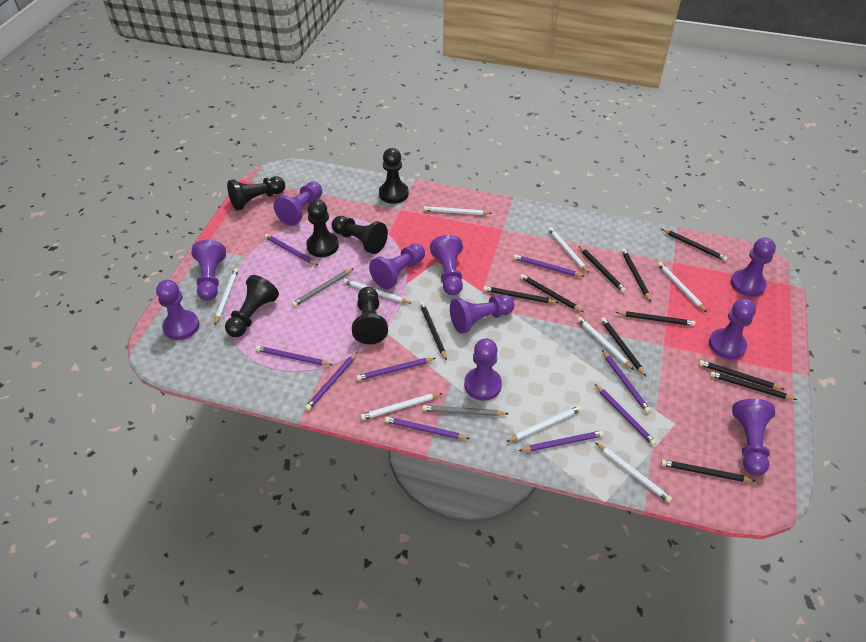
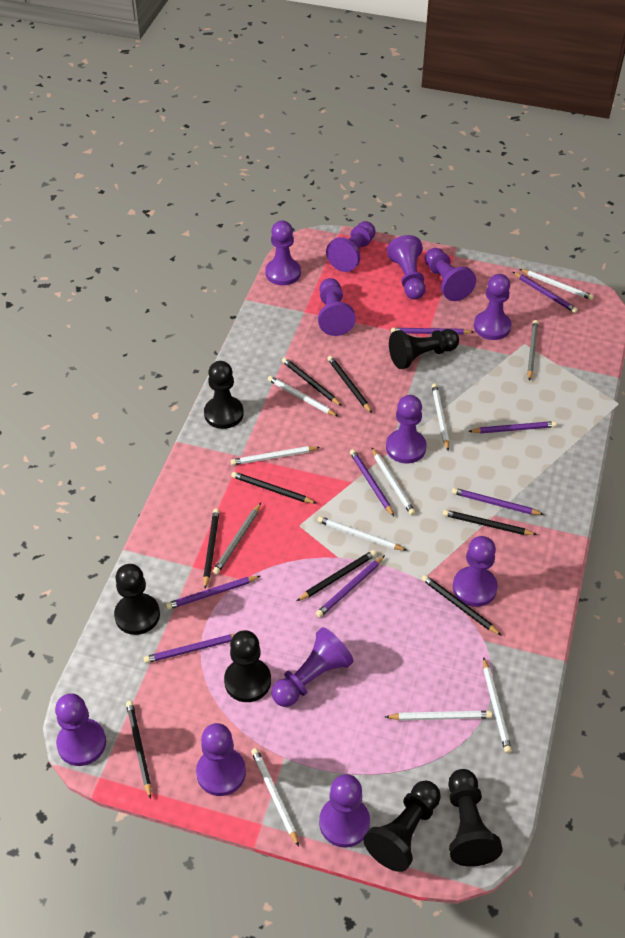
black pencil: 11 -> 8
purple pawn: 10 -> 12
purple pencil: 9 -> 8

